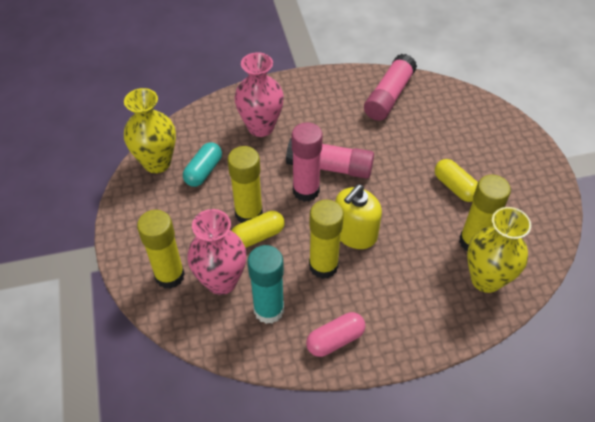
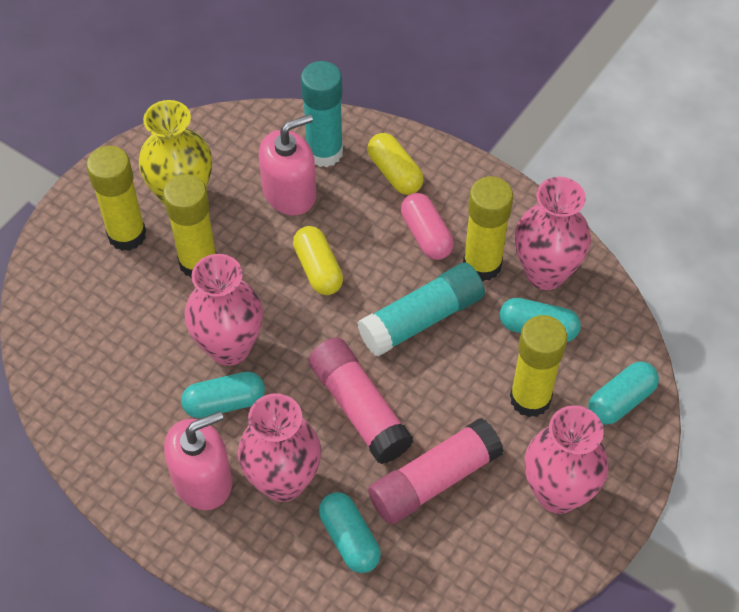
pink glue stick: 3 -> 2
pink soap dispenser: 0 -> 2
pink vase: 2 -> 4
turquoise capsule: 1 -> 4
turquoise glue stick: 1 -> 2
yellow soap dispenser: 1 -> 0
yellow vase: 2 -> 1

